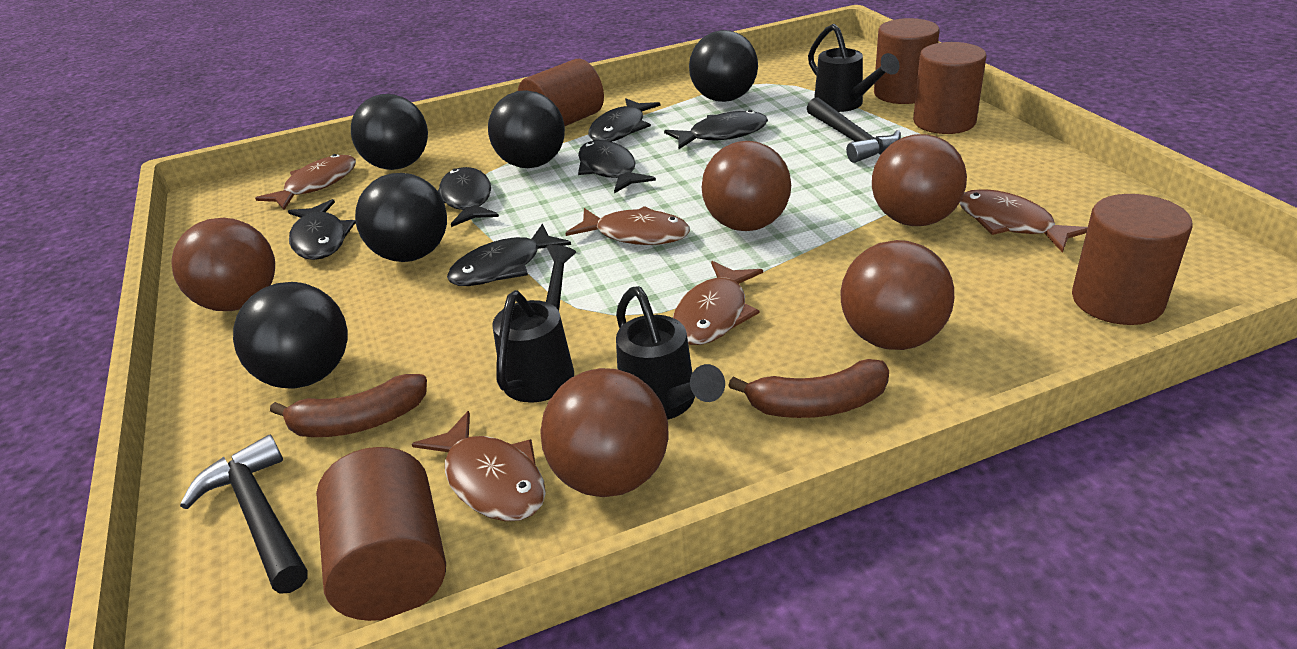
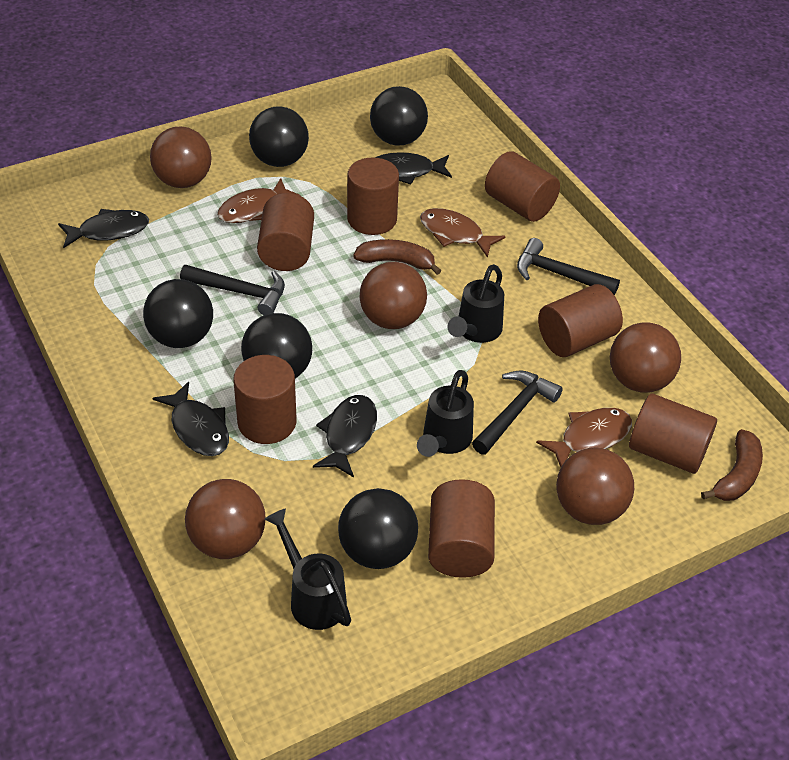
black fish: 6 -> 4
black hammer: 2 -> 3
brown cylinder: 5 -> 7
brown fish: 5 -> 3

